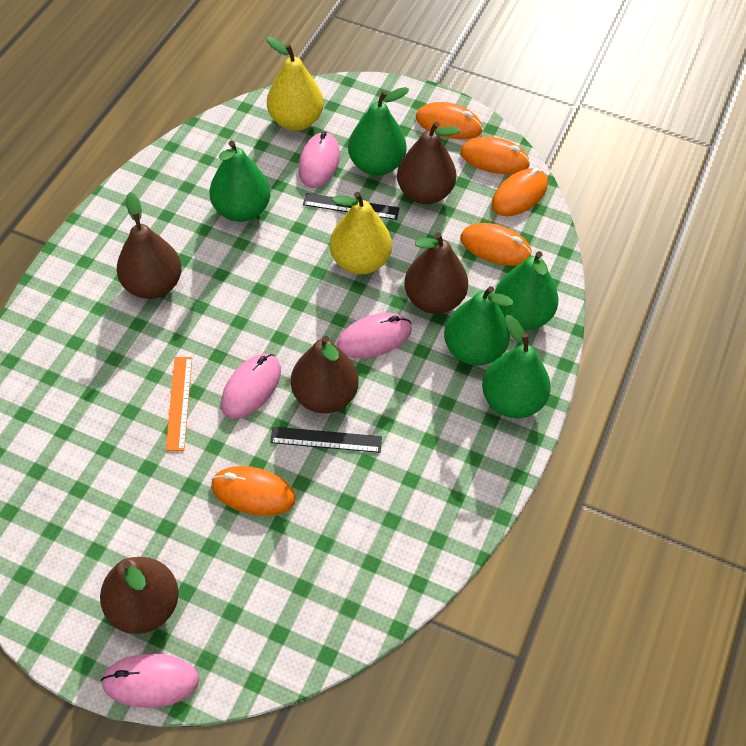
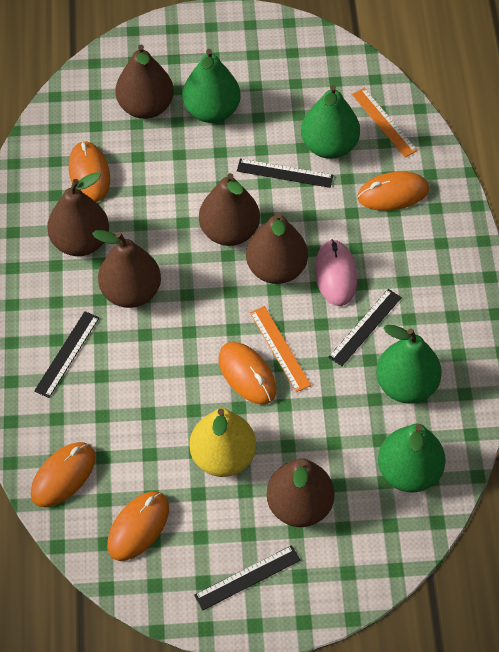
black ruler: 2 -> 4
brown pear: 5 -> 6
green pear: 5 -> 4
orange ruler: 1 -> 2
pink mouse: 4 -> 1
yellow pear: 2 -> 1

